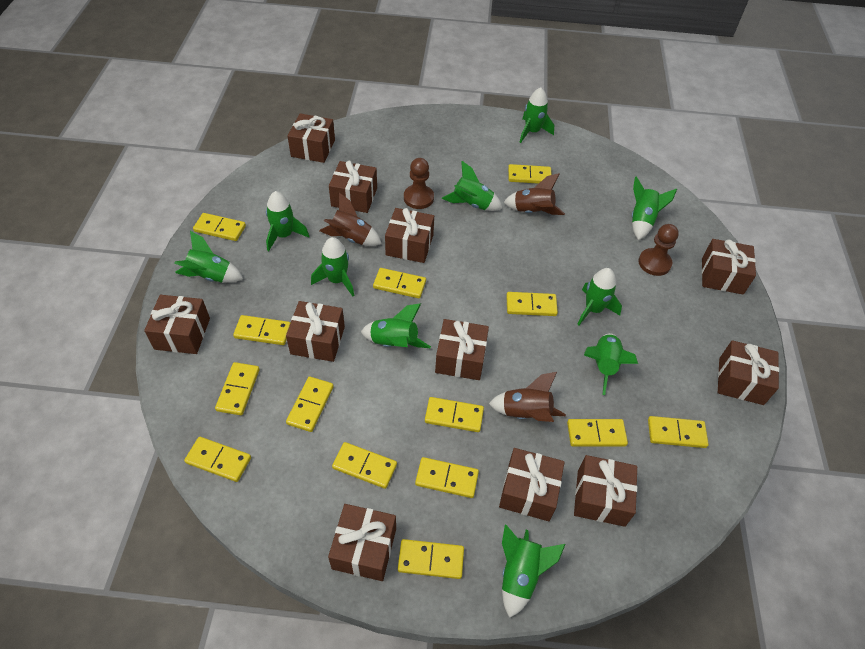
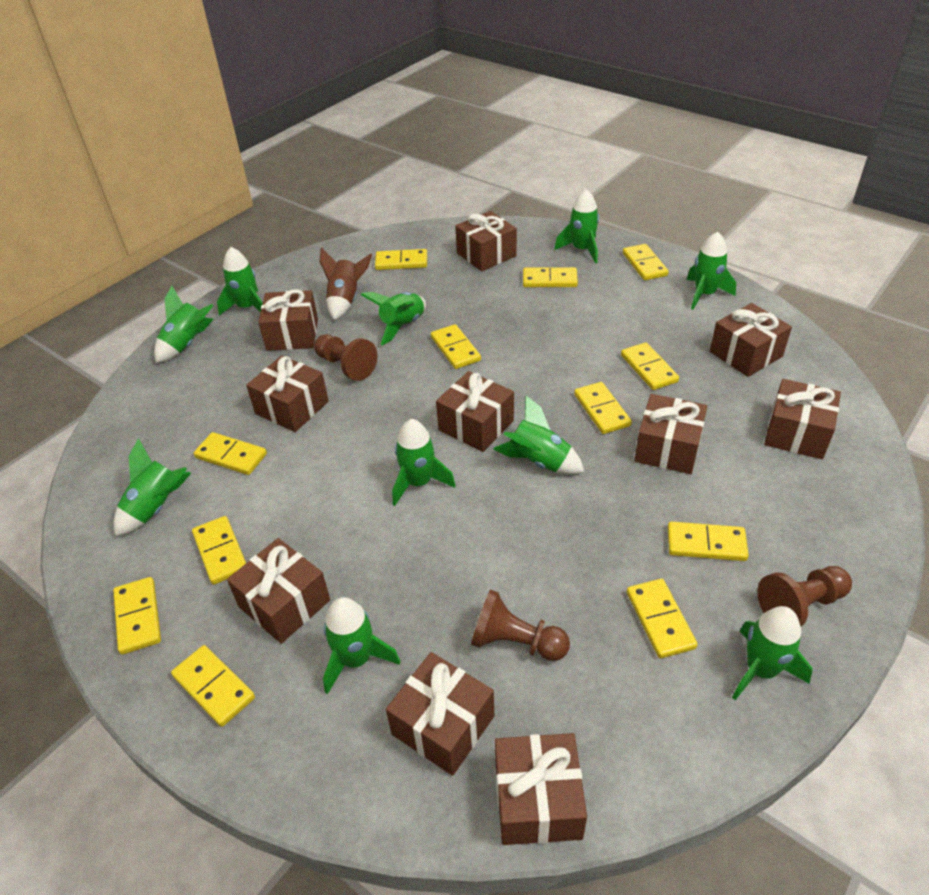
brown gift: 11 -> 10
brown pawn: 2 -> 3
brown rocket: 3 -> 1
yellow domino: 14 -> 12

